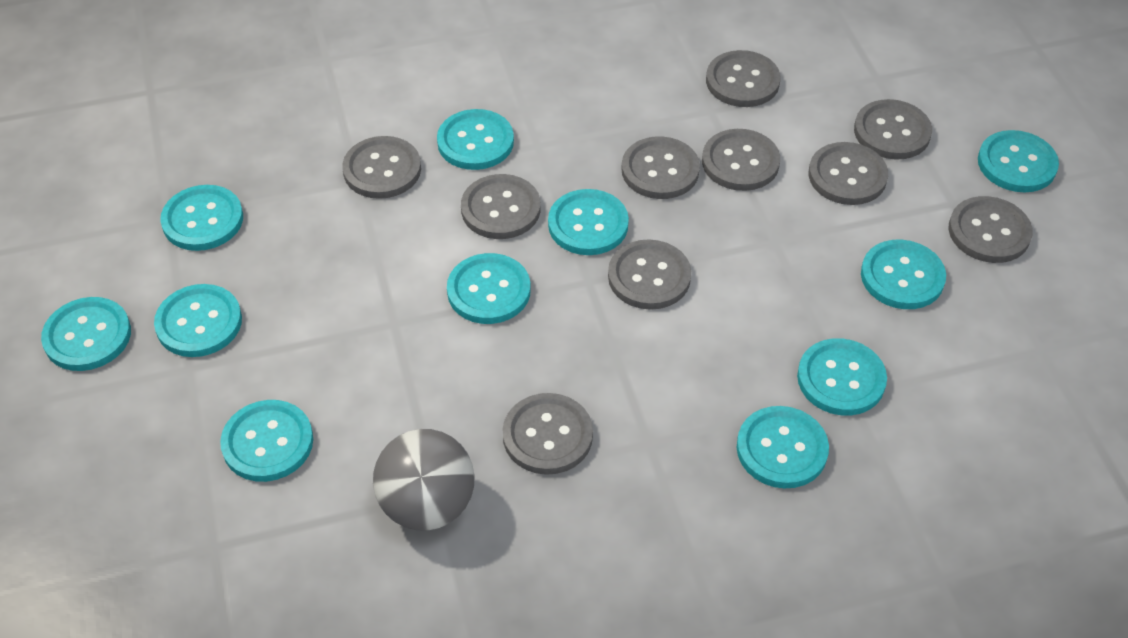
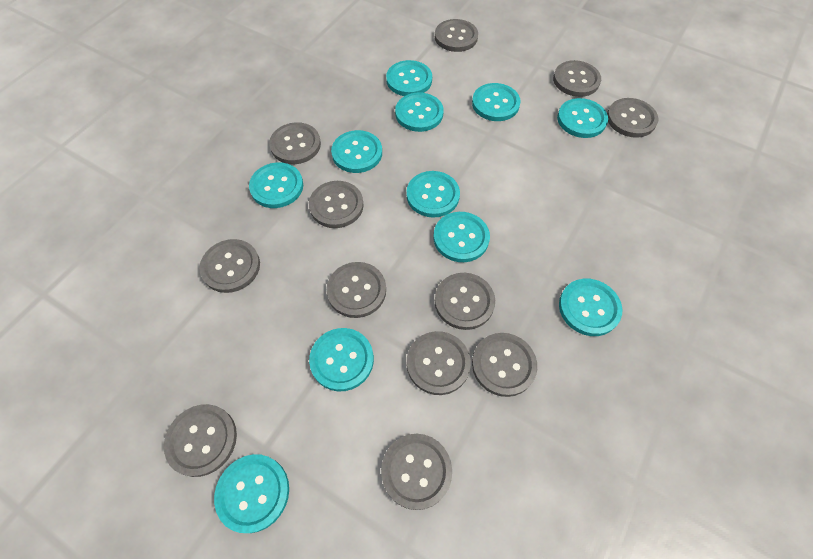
grey ball: 1 -> 0
grey button: 10 -> 12

